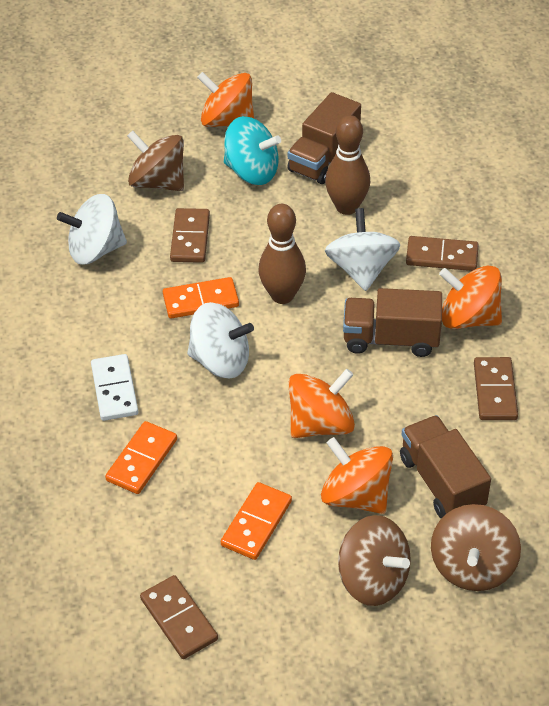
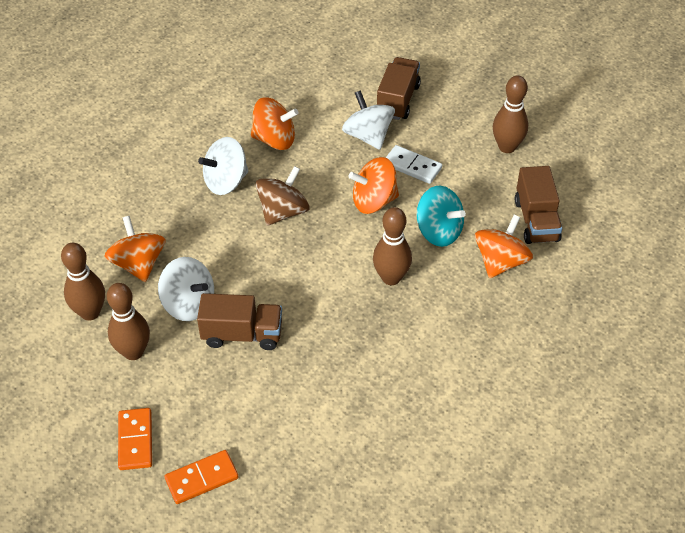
brown bowling pin: 2 -> 4
brown domino: 4 -> 0
brown spinning top: 3 -> 1
orange domino: 3 -> 2

